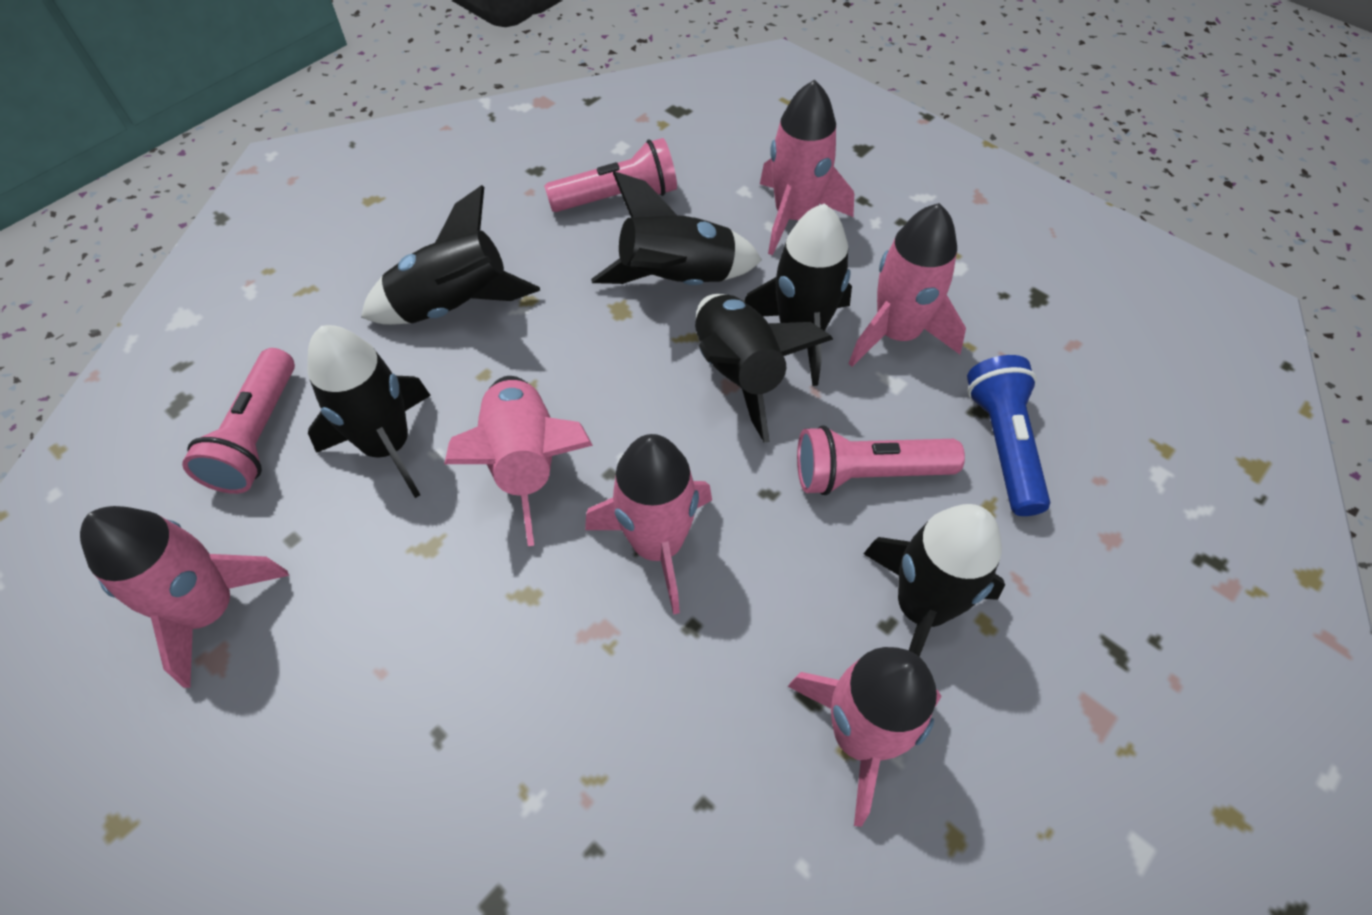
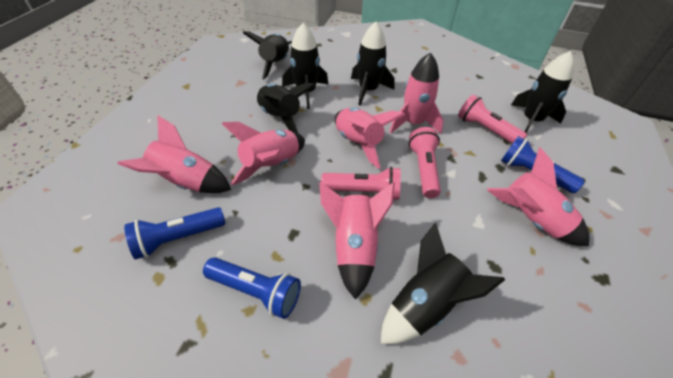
blue flashlight: 1 -> 3

